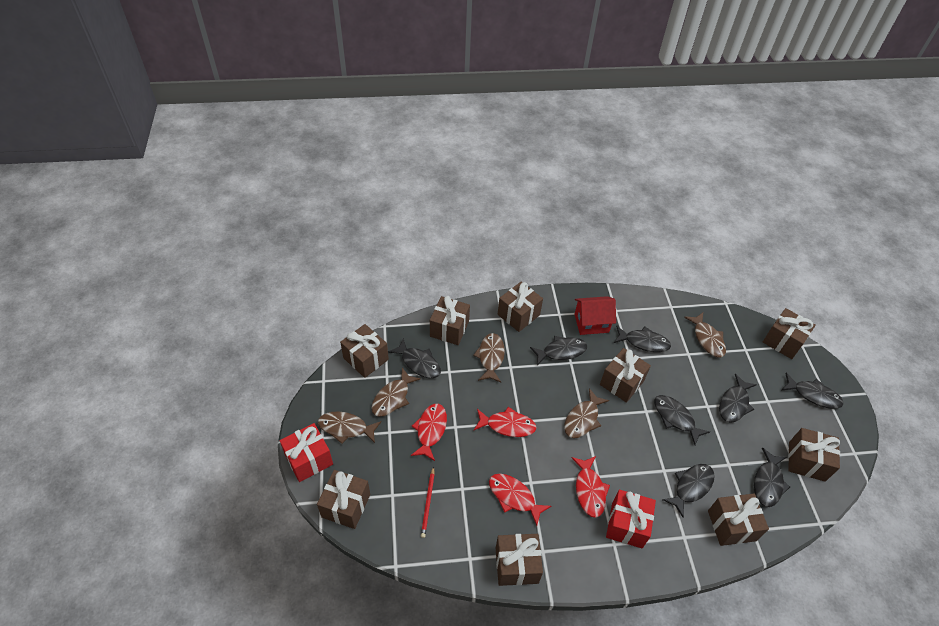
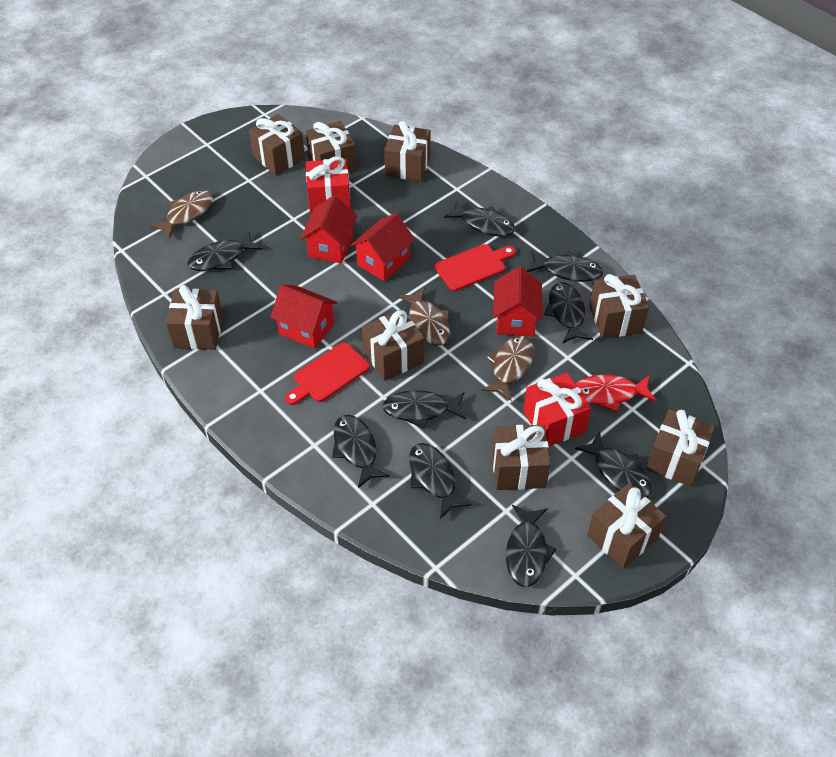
black fish: 8 -> 9
brown fish: 5 -> 3
red cutting board: 0 -> 2
red fish: 4 -> 1
red house: 1 -> 4
red pencil: 1 -> 0

